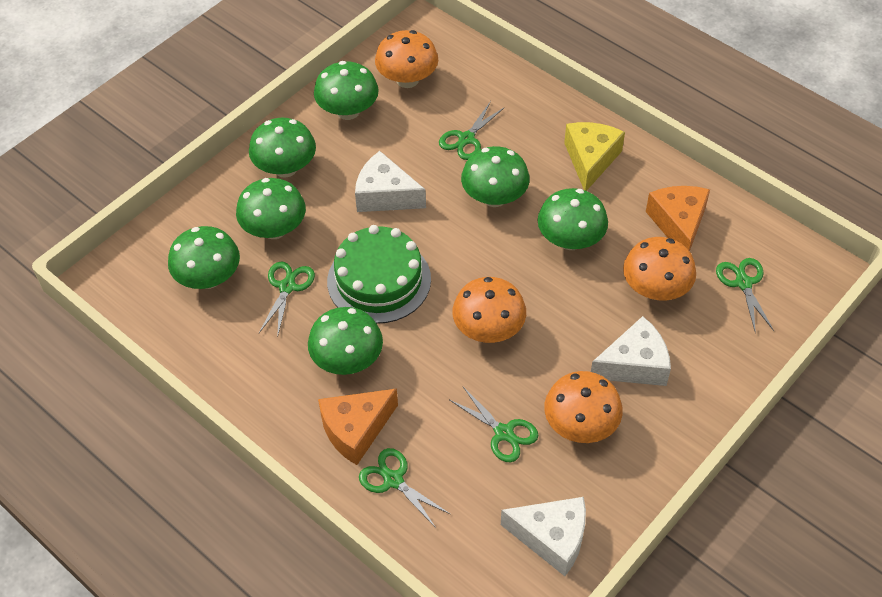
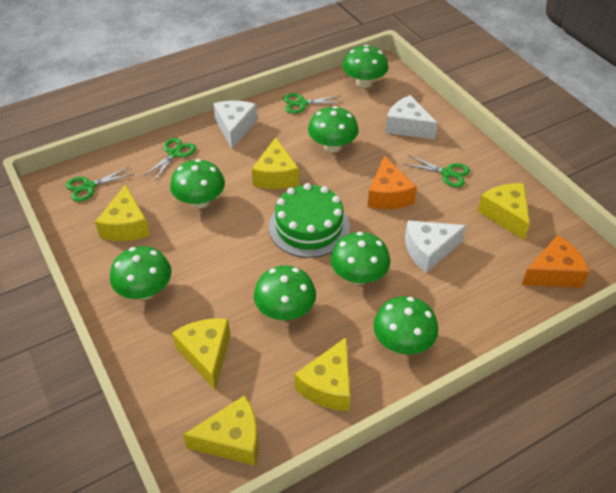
green scissors: 5 -> 4
orange mushroom: 4 -> 0
yellow cheese: 1 -> 6

